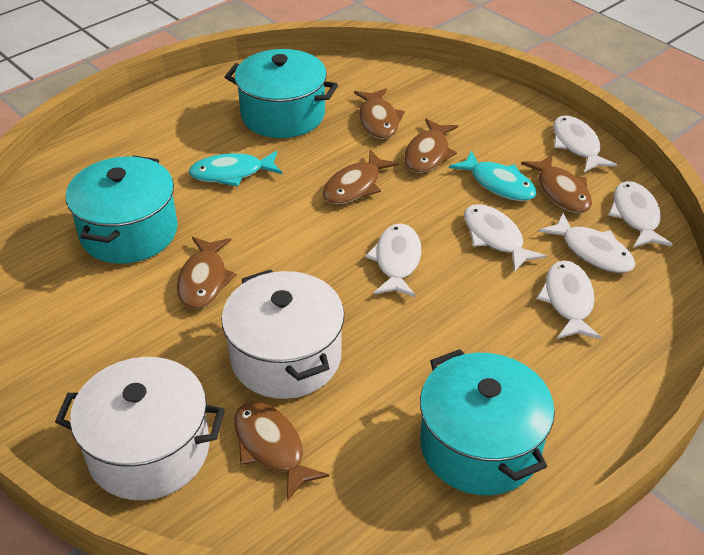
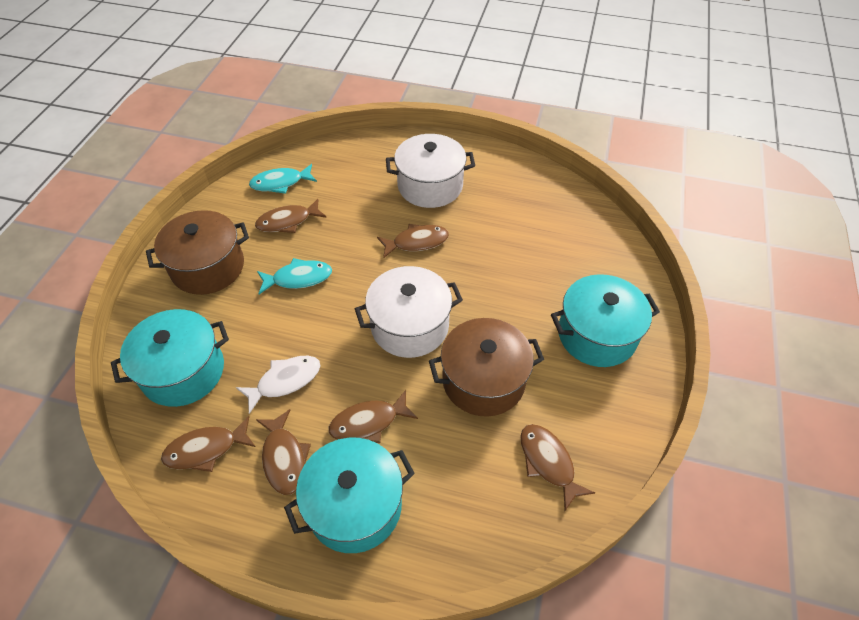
brown pot: 0 -> 2
white fish: 6 -> 1

